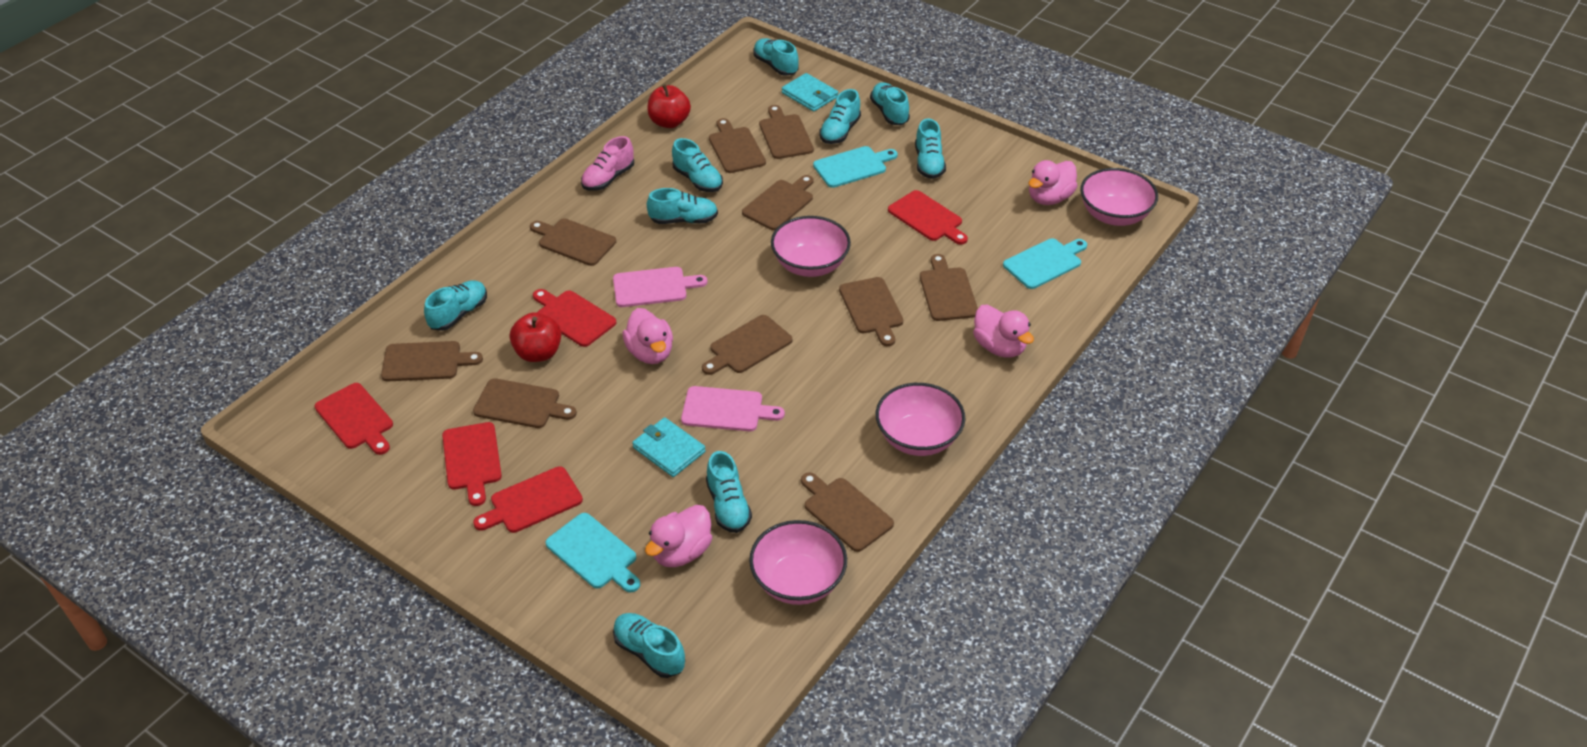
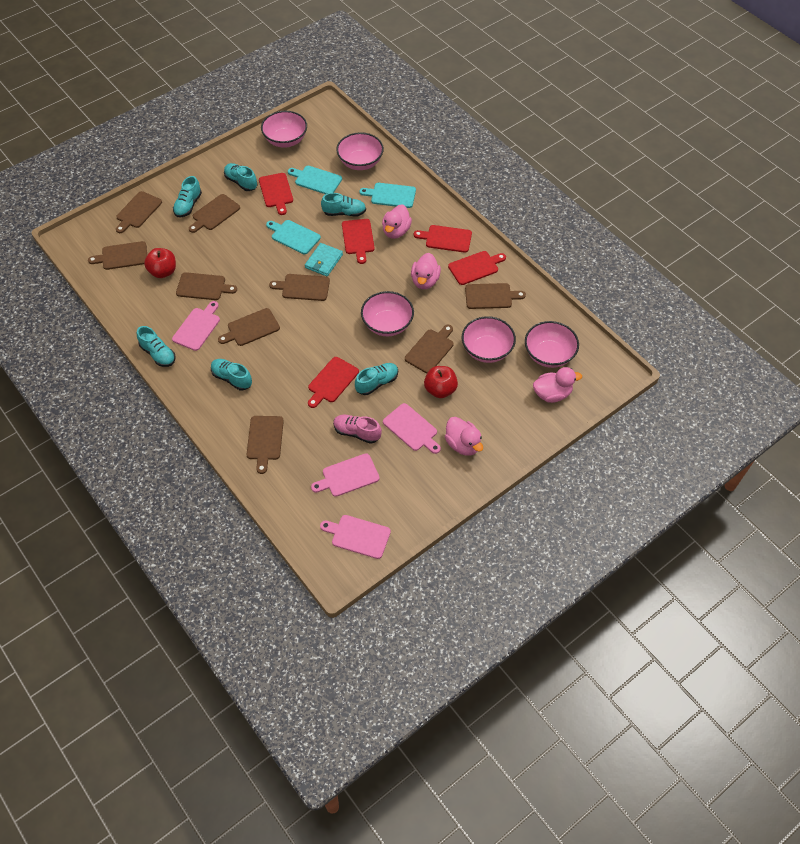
brown cutting board: 10 -> 9
pink bowl: 4 -> 5
pink cutting board: 2 -> 4
turquoise shoe: 9 -> 6
turquoise wallet: 2 -> 1

